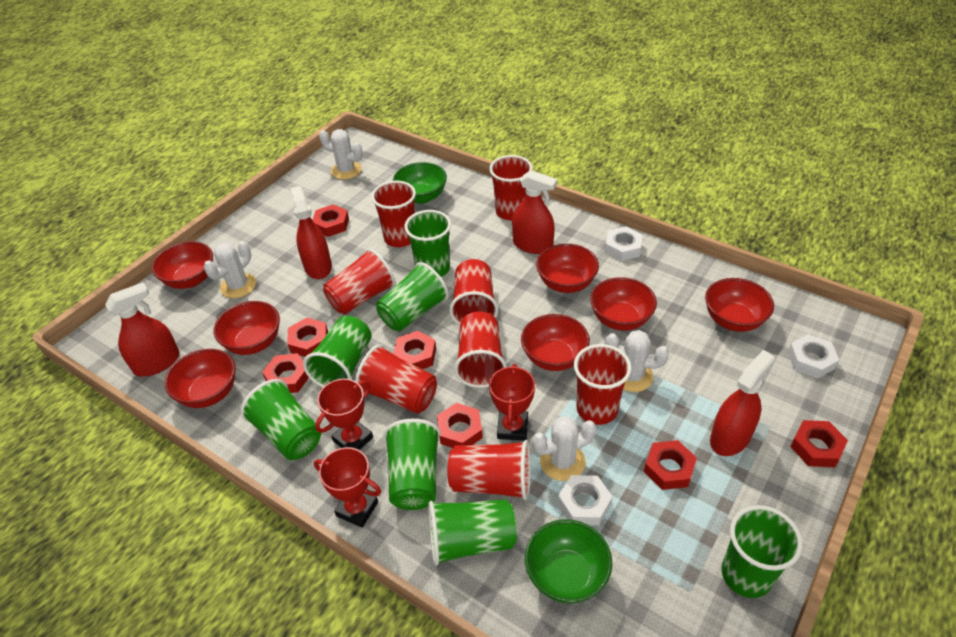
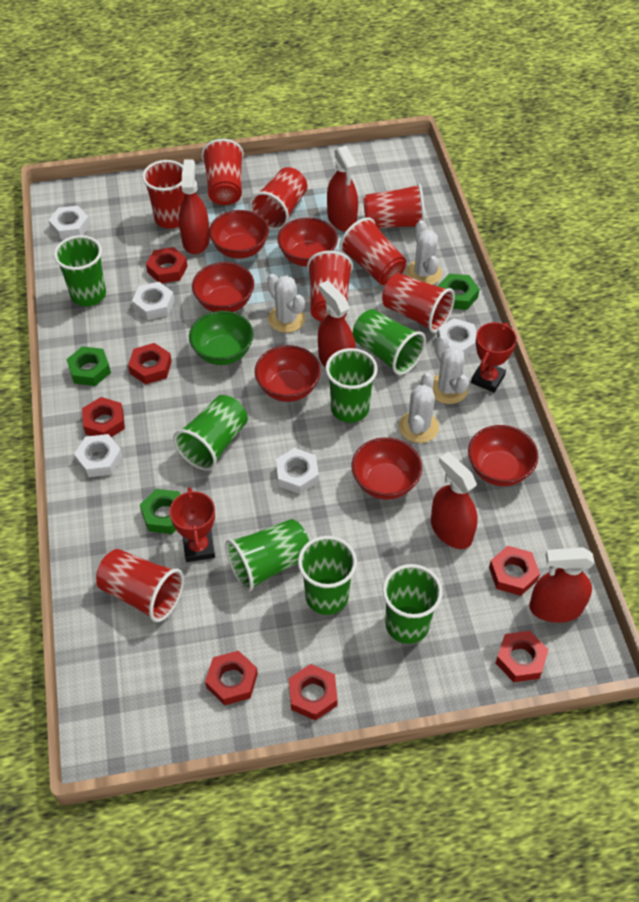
green bowl: 2 -> 1
green nut: 0 -> 3
red bowl: 7 -> 6
red spray bottle: 4 -> 5
red trophy: 3 -> 2
white nut: 3 -> 5

